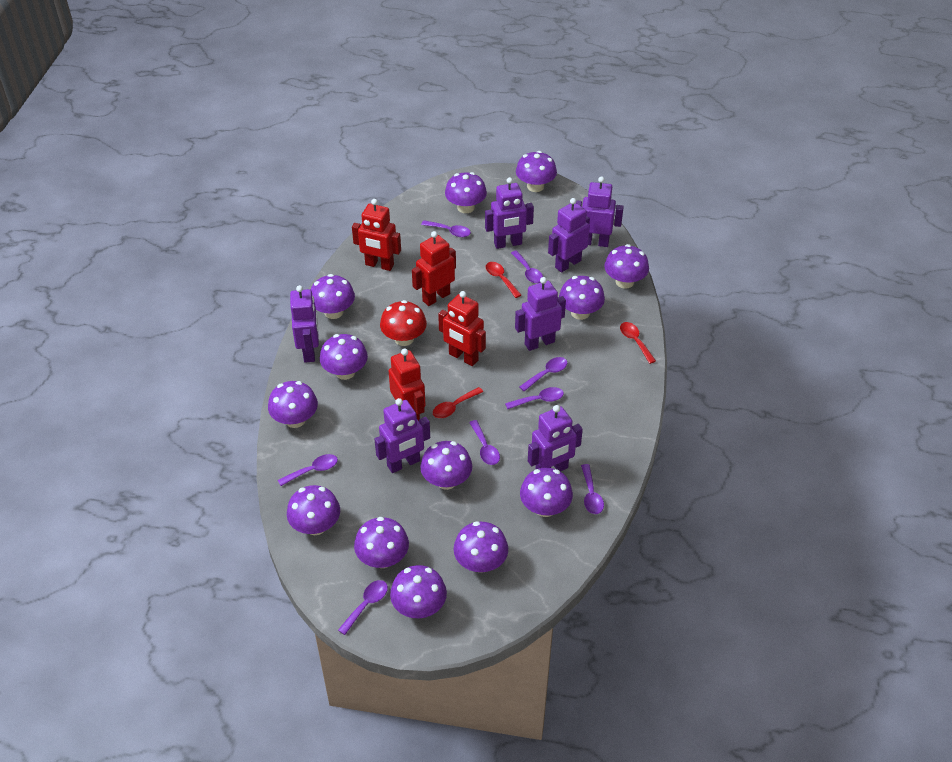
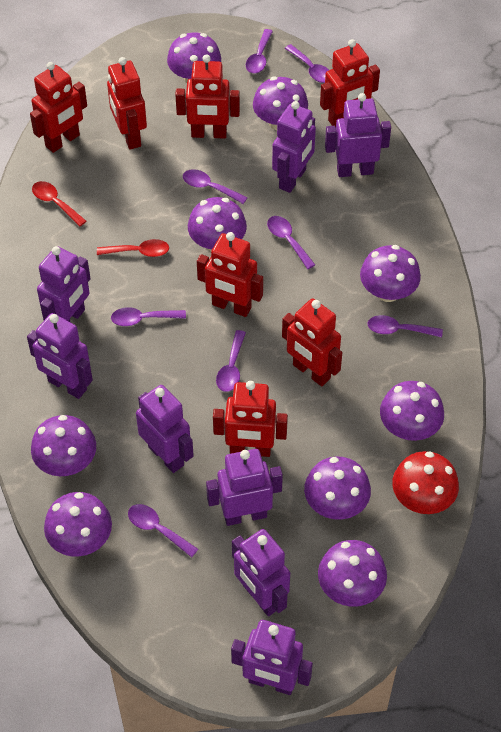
purple mushroom: 13 -> 9
purple robot: 7 -> 8
red robot: 4 -> 7
red spoon: 3 -> 2

